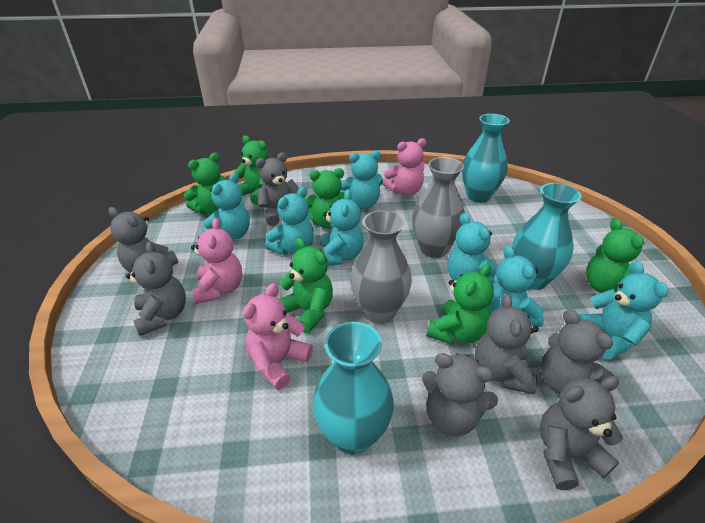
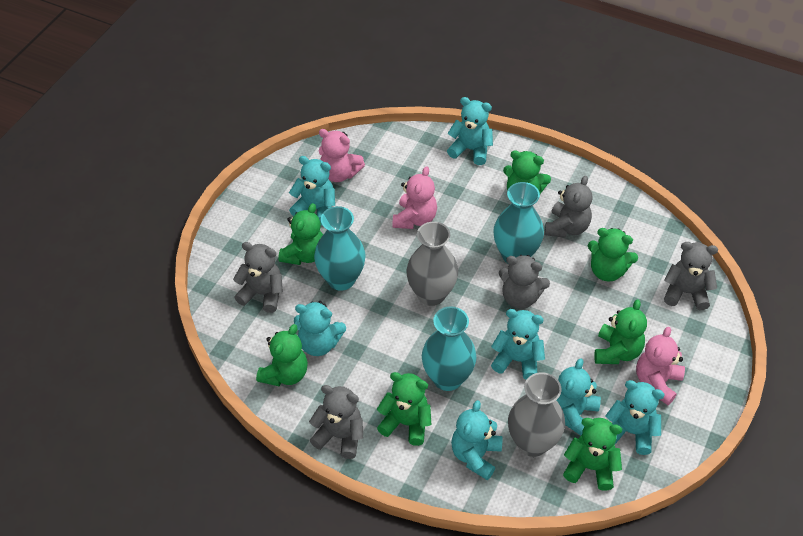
green teddy bear: 6 -> 7
grey teddy bear: 7 -> 5

